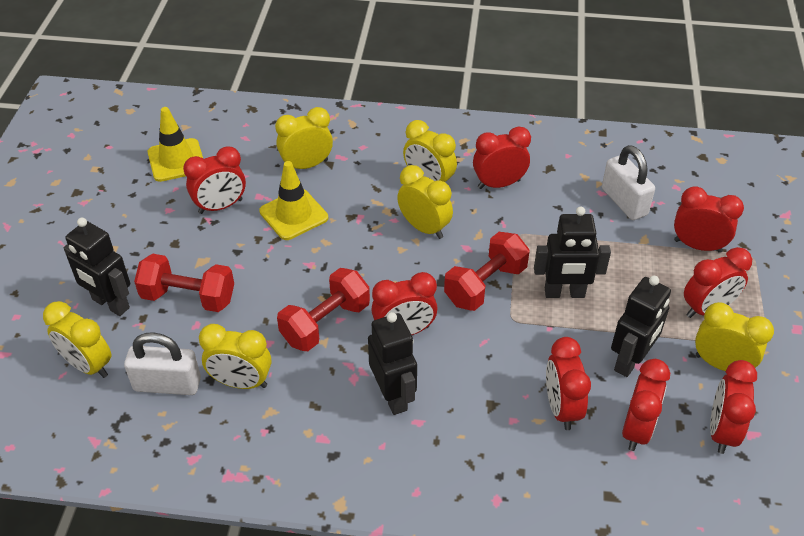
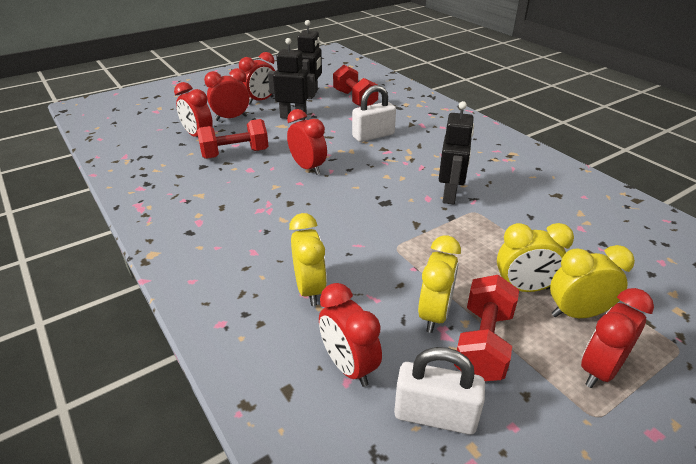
black robot: 4 -> 3
red clock: 8 -> 6
yellow clock: 6 -> 4
yellow traffic cone: 2 -> 0

